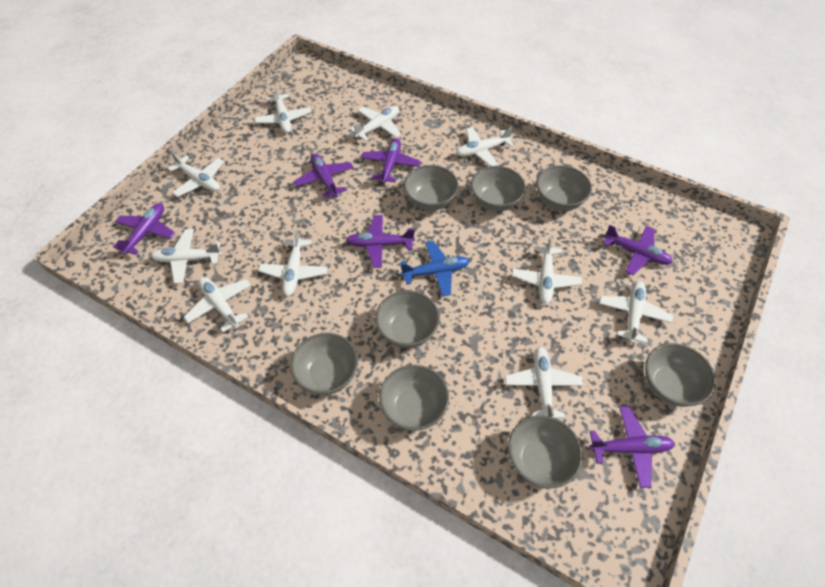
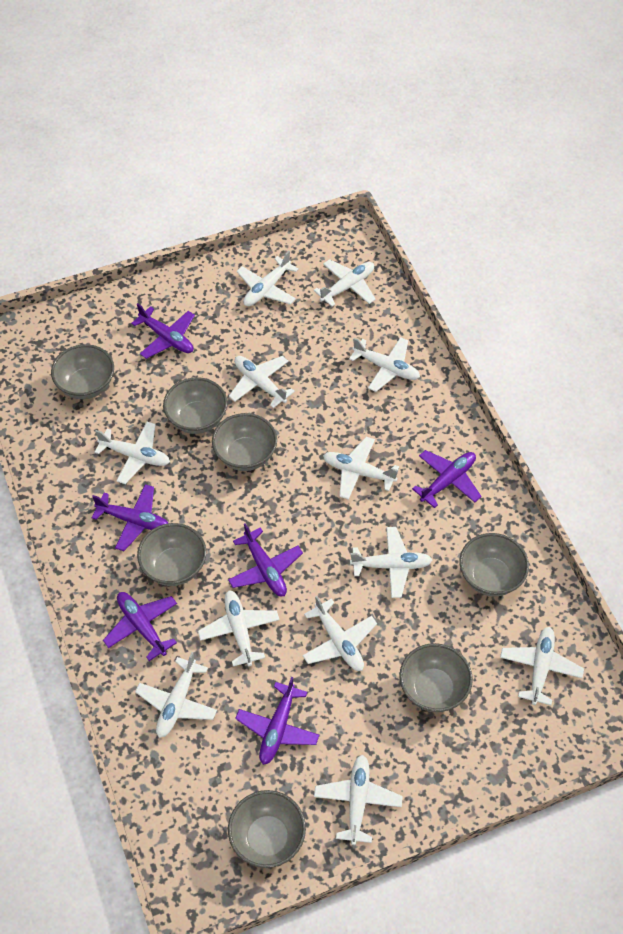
blue plane: 1 -> 0
grey bowl: 8 -> 7
white plane: 10 -> 12

